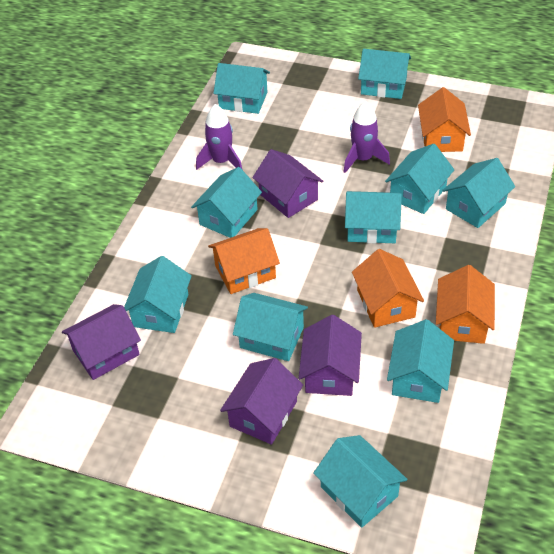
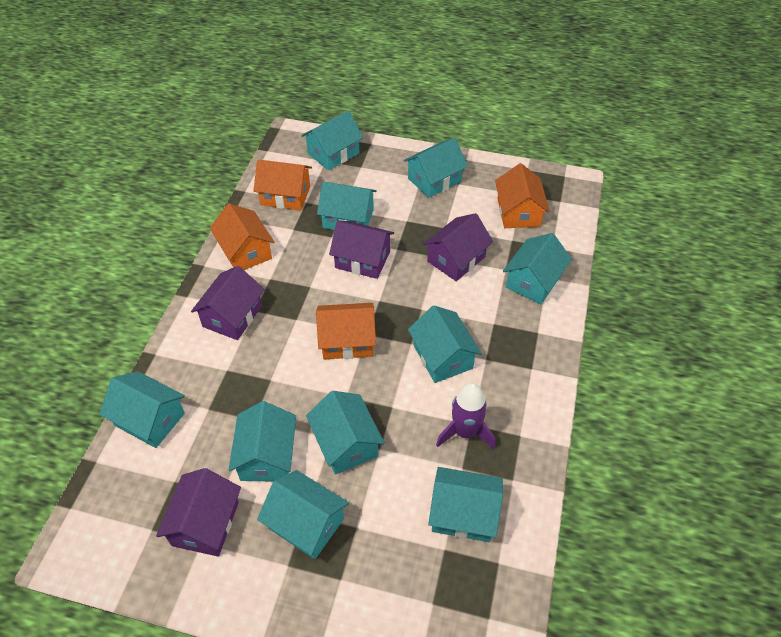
purple rocket: 2 -> 1

